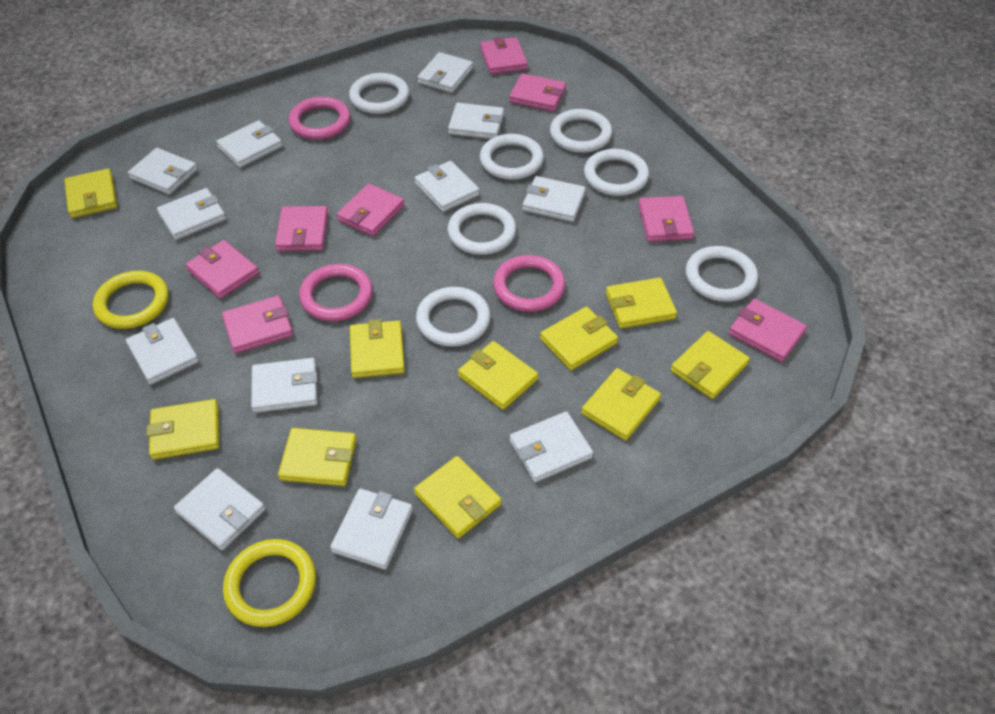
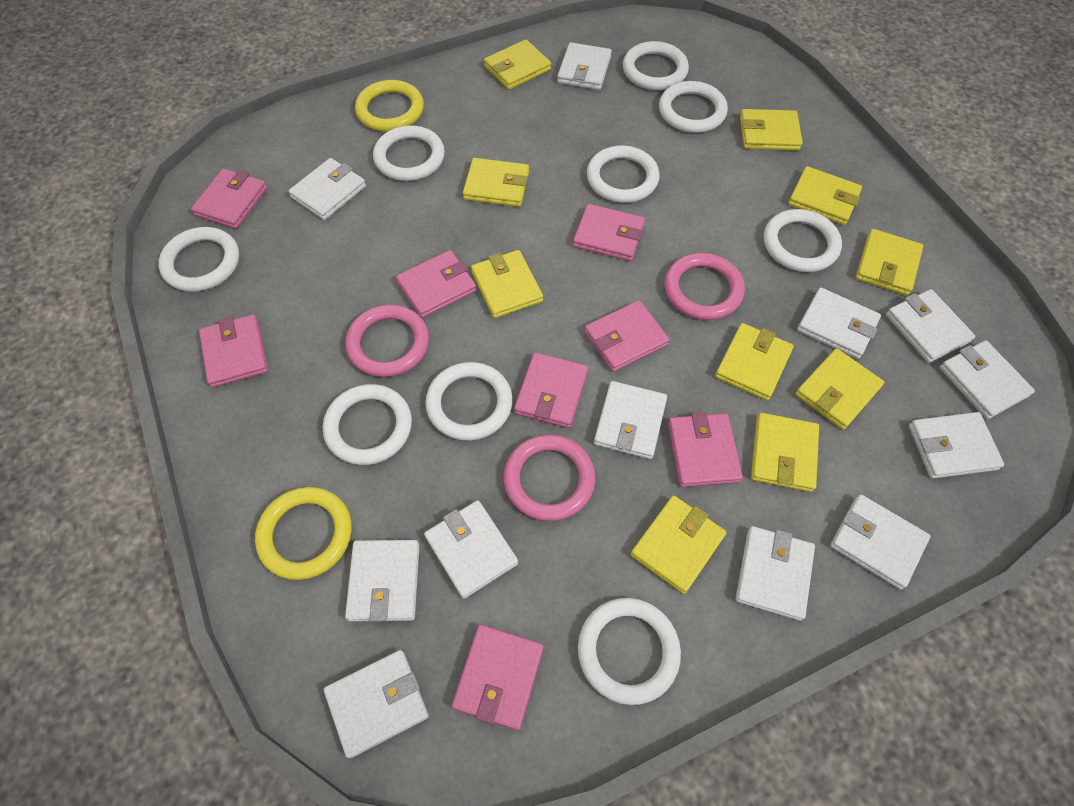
white ring: 7 -> 9

